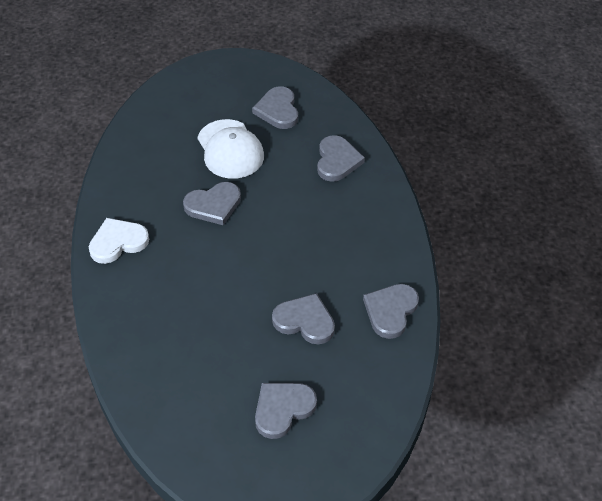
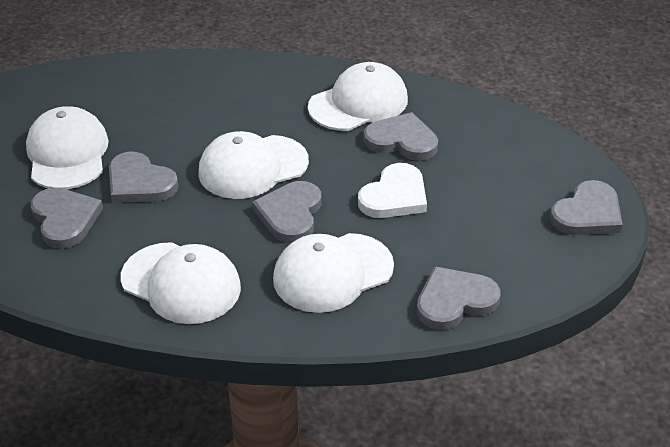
white cap: 1 -> 5

